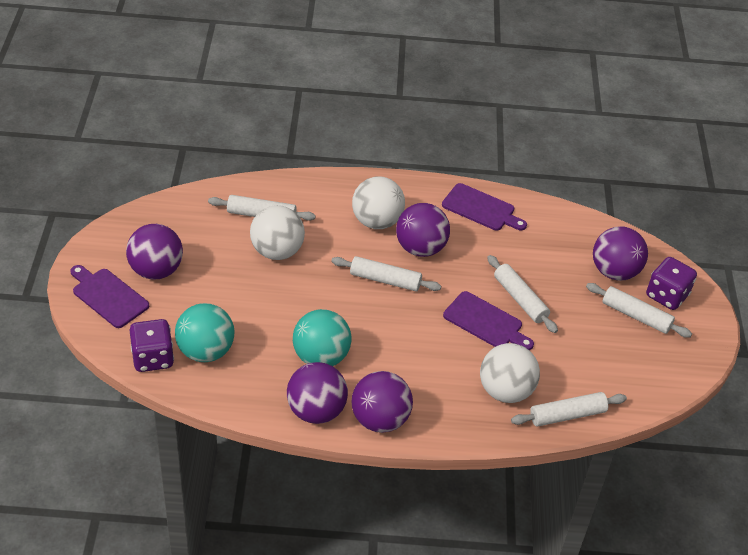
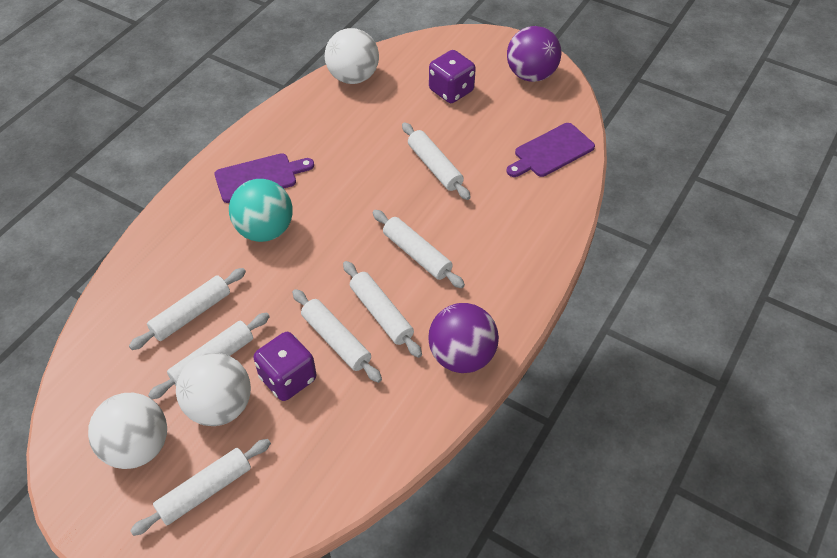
purple ball: 5 -> 2
purple cutting board: 3 -> 2
turquoise ball: 2 -> 1
white rolling pin: 5 -> 7

